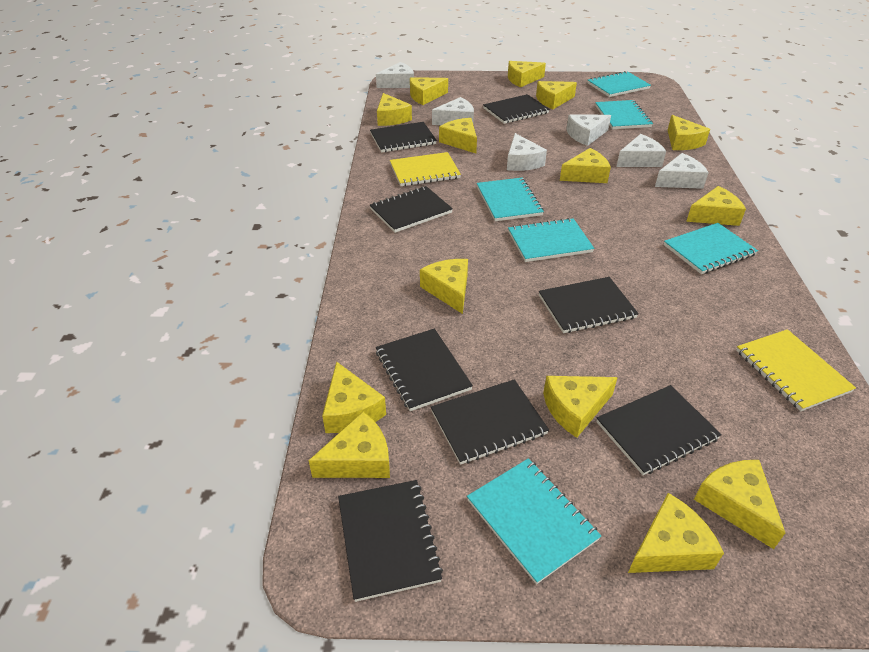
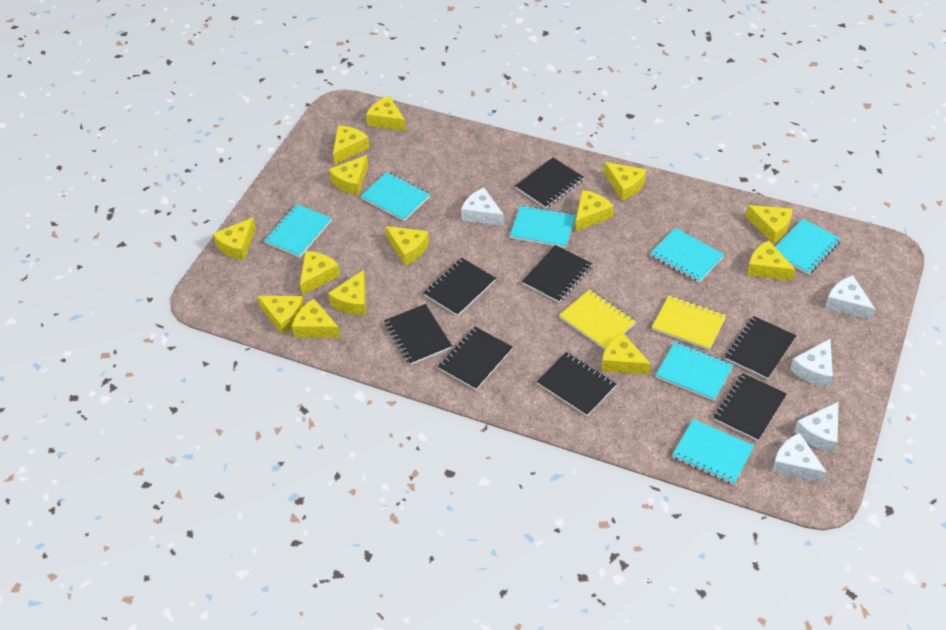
turquoise notebook: 6 -> 7
white cheese: 6 -> 5

